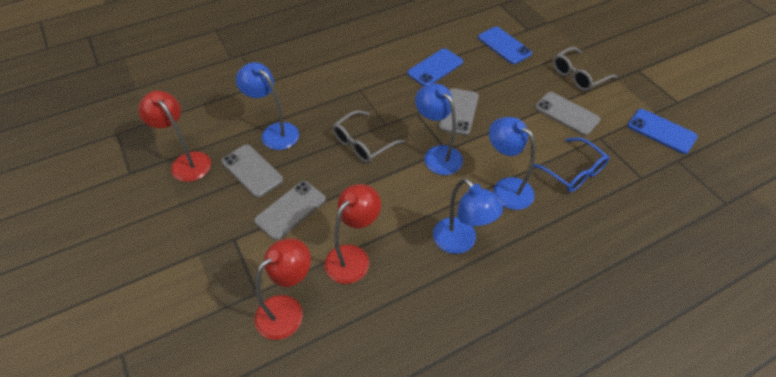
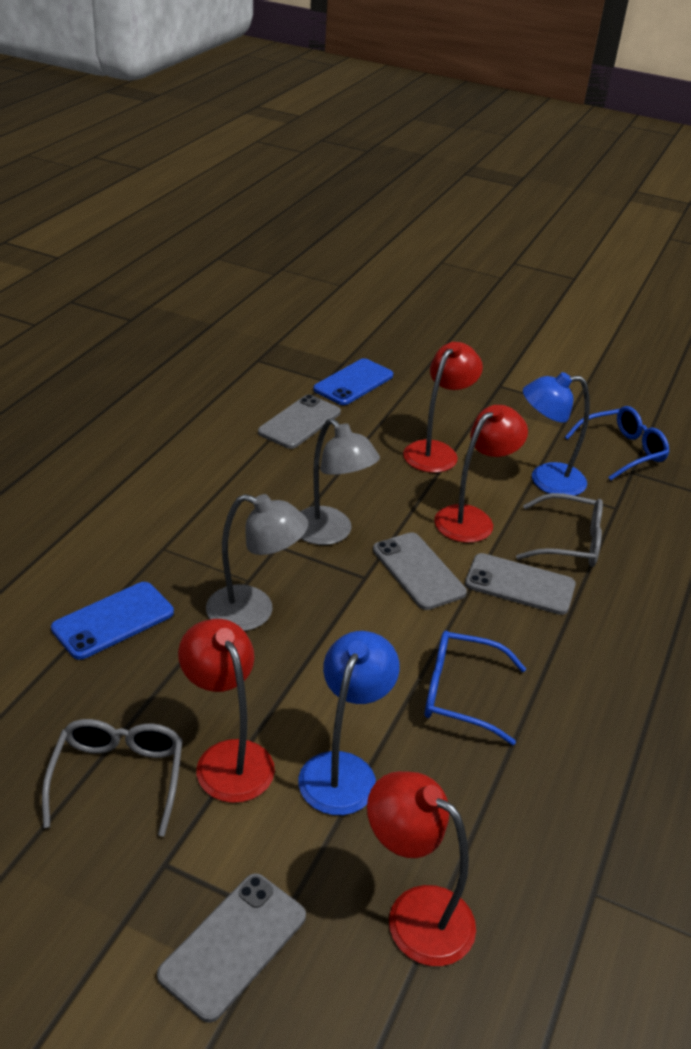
blue glasses: 1 -> 2
blue lamp: 4 -> 2
blue phone: 3 -> 2
grey lamp: 0 -> 2
red lamp: 3 -> 4

